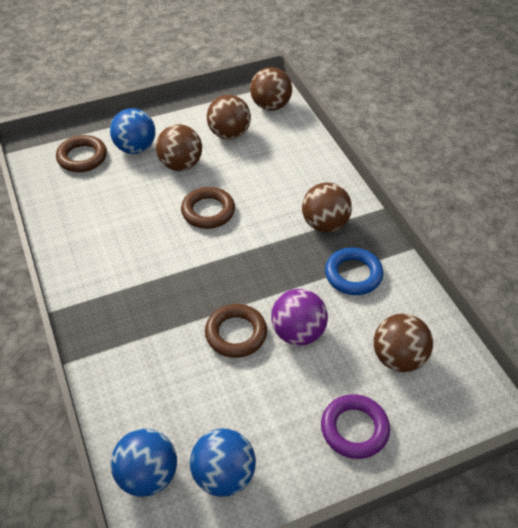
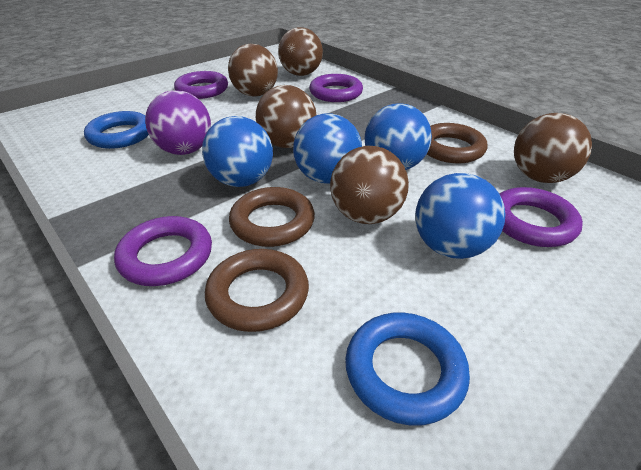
blue ball: 3 -> 4
blue ring: 1 -> 2
purple ring: 1 -> 4

